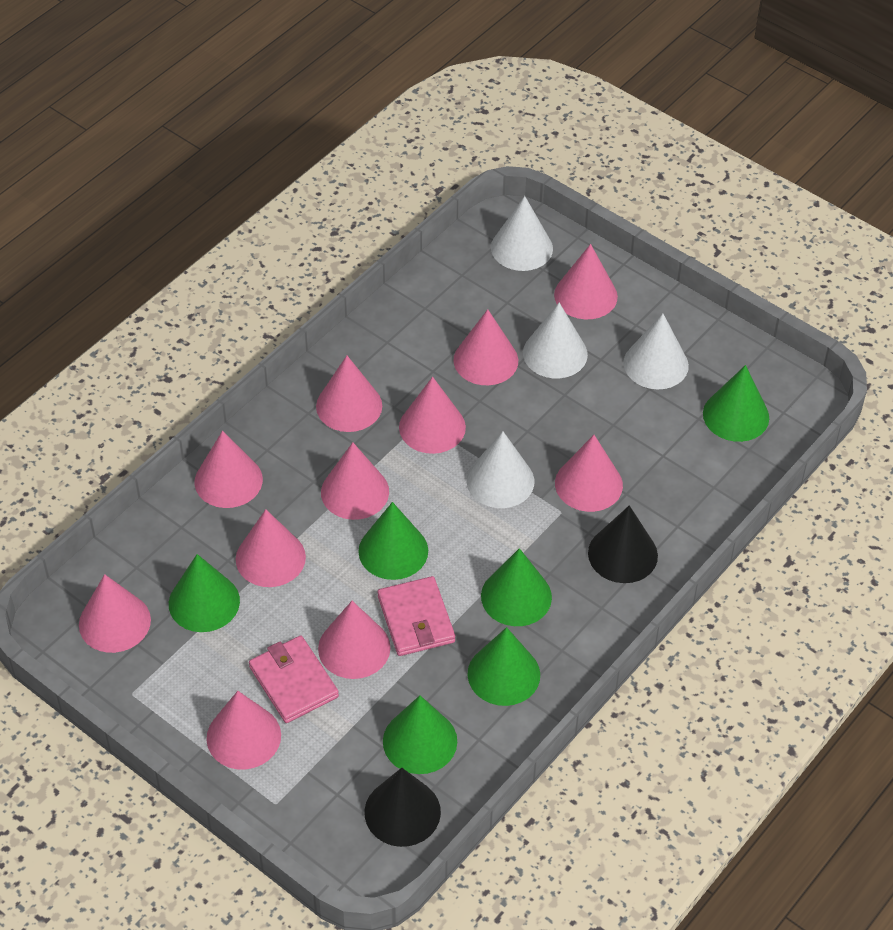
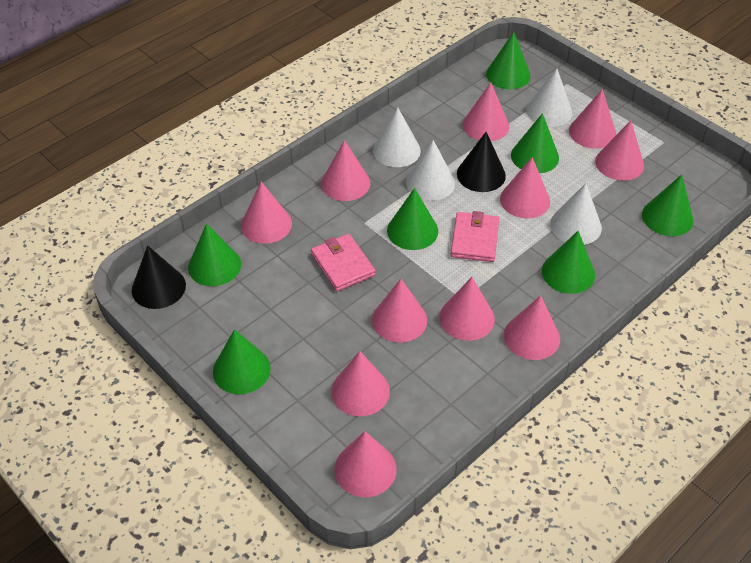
green cone: 6 -> 7

